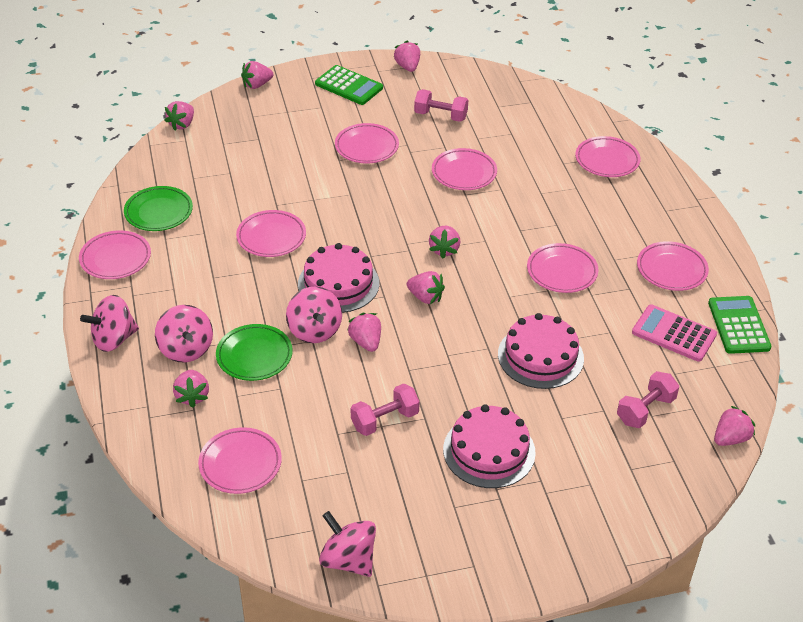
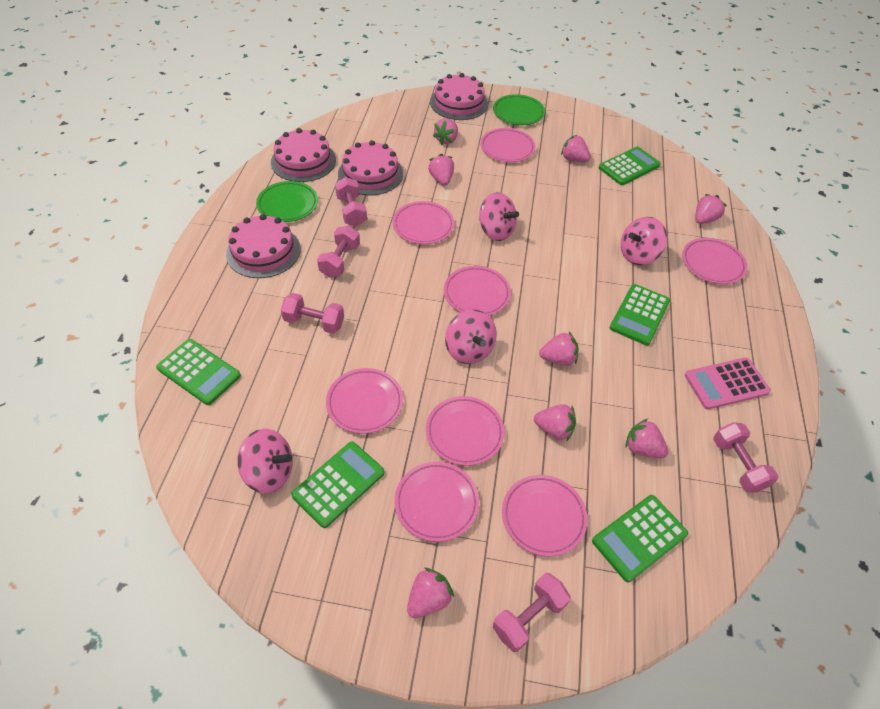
green calculator: 2 -> 5
pink cake: 3 -> 4
pink dumbbell: 3 -> 5

